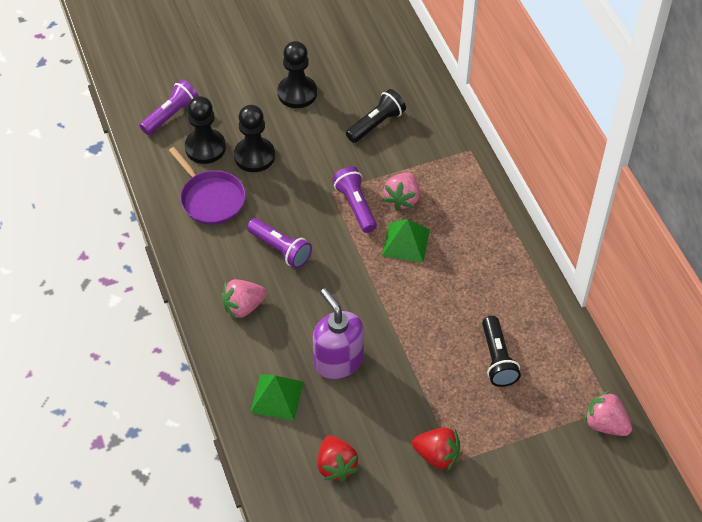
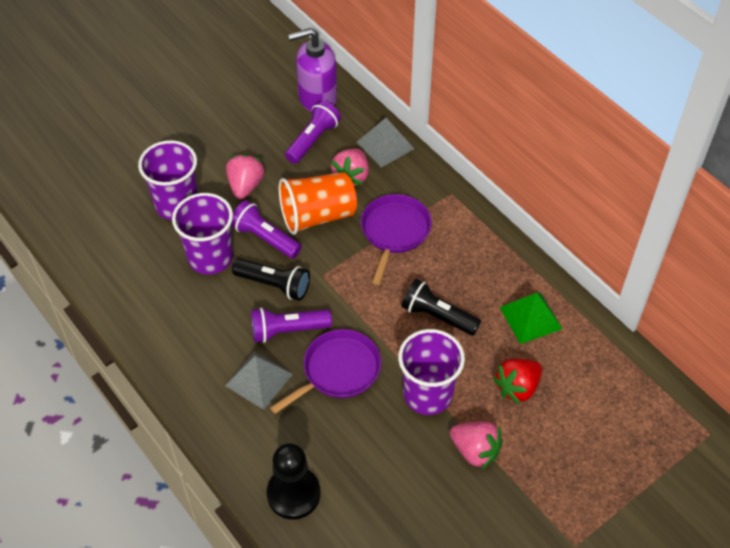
black pawn: 3 -> 1
green pyramid: 2 -> 1
grey pyramid: 0 -> 2
orange cup: 0 -> 1
purple cup: 0 -> 3
purple pan: 1 -> 2
red strawberry: 2 -> 1

